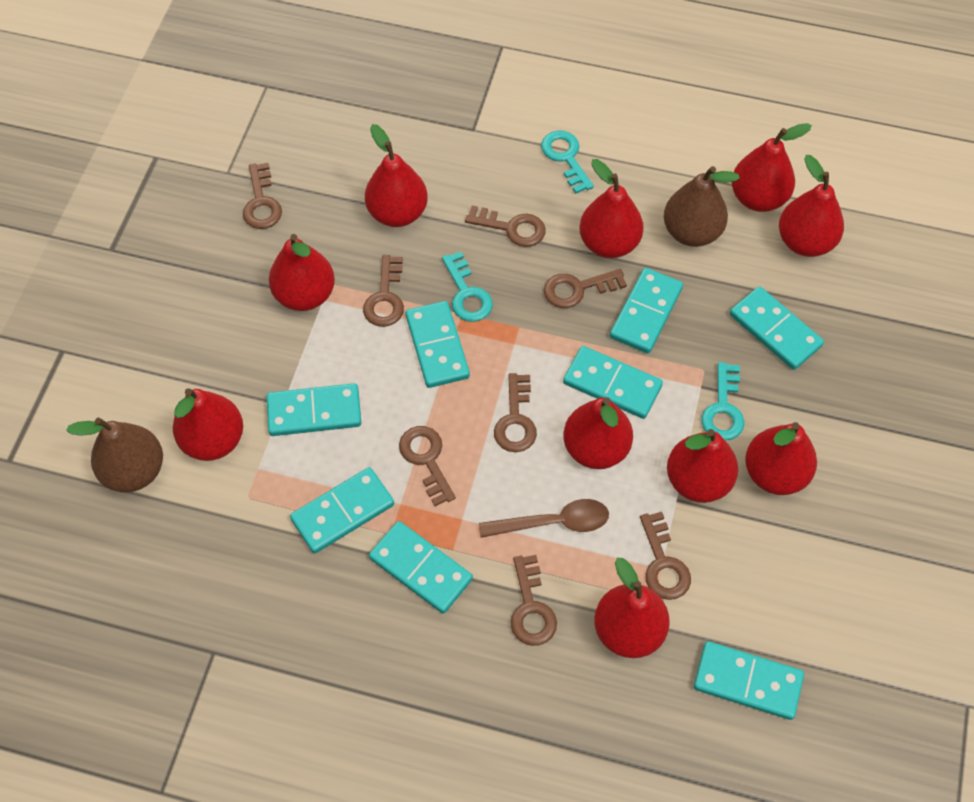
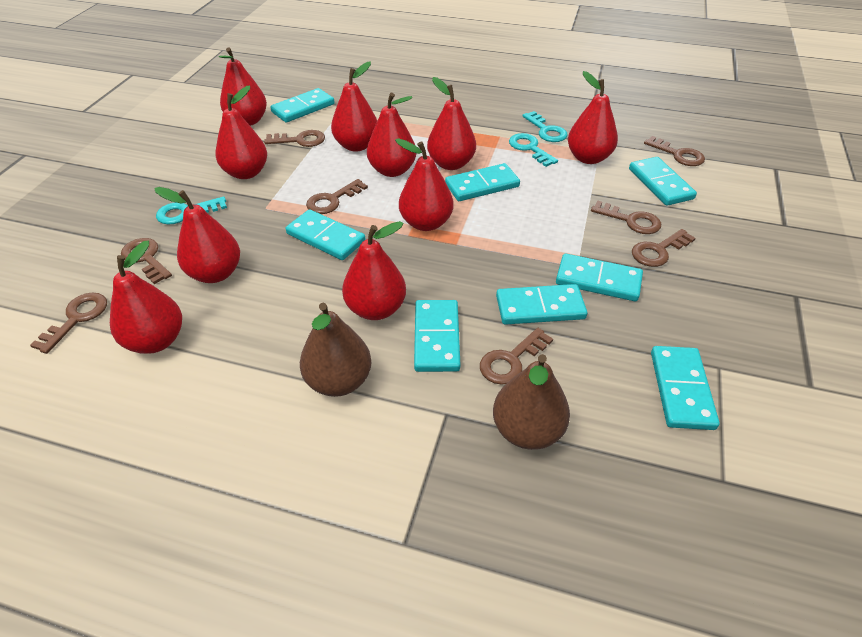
brown spoon: 1 -> 0

